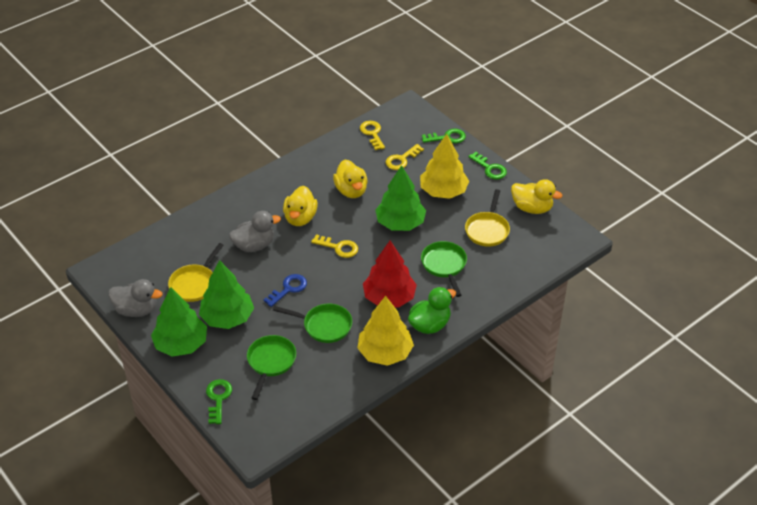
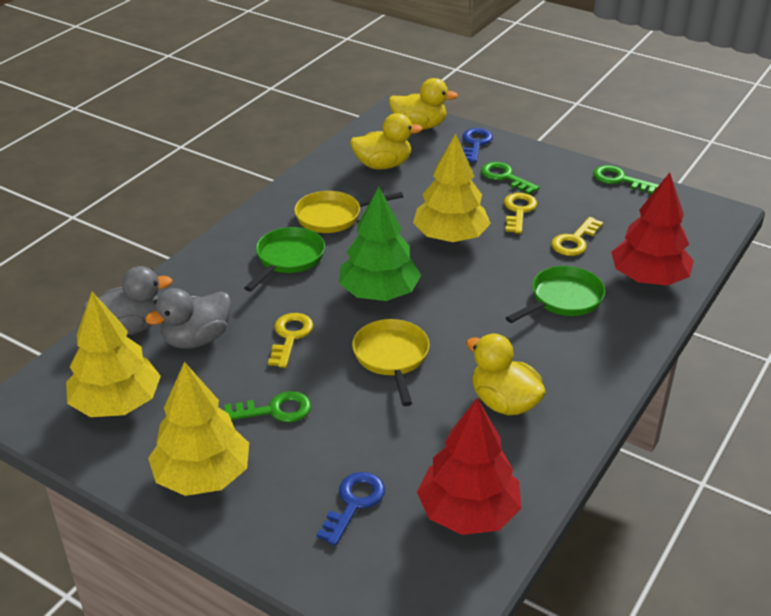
blue key: 1 -> 2
green duck: 1 -> 0
green pan: 3 -> 2
green tree: 3 -> 1
red tree: 1 -> 2
yellow tree: 2 -> 3

